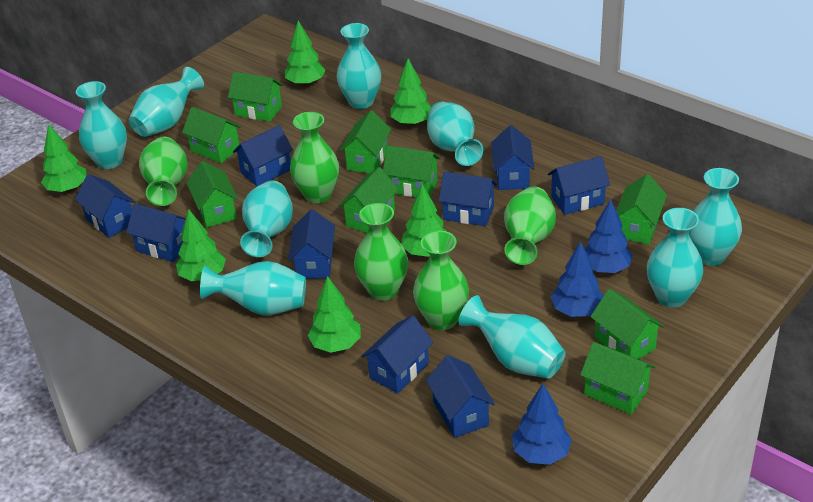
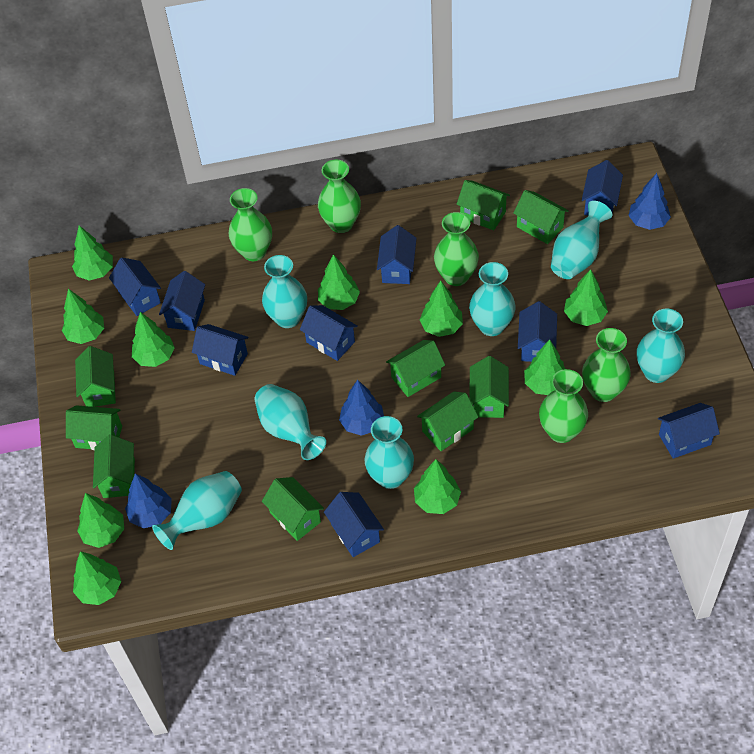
green tree: 6 -> 10
turquoise vase: 9 -> 7

